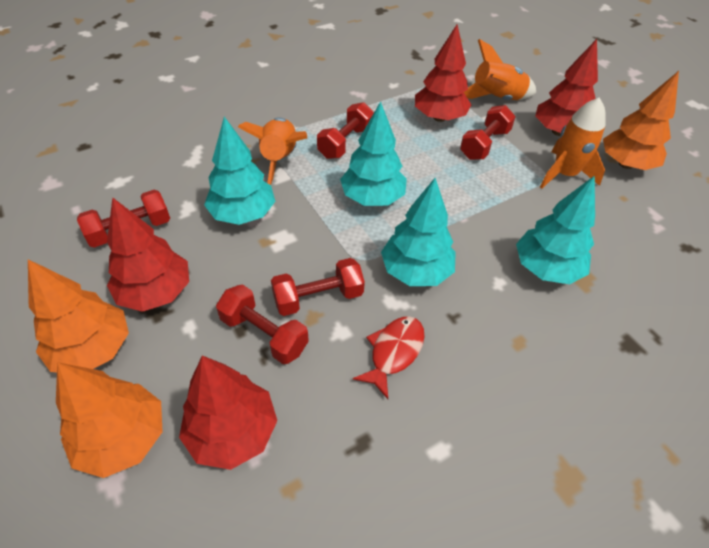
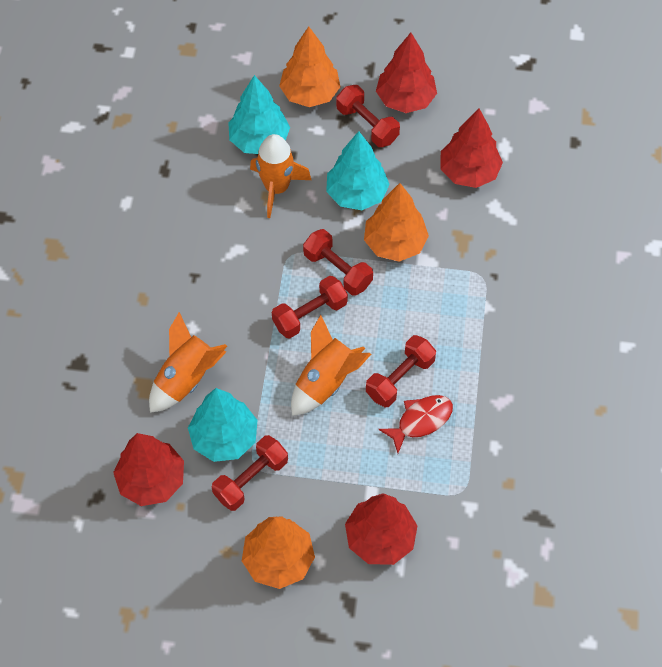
turquoise tree: 4 -> 3

